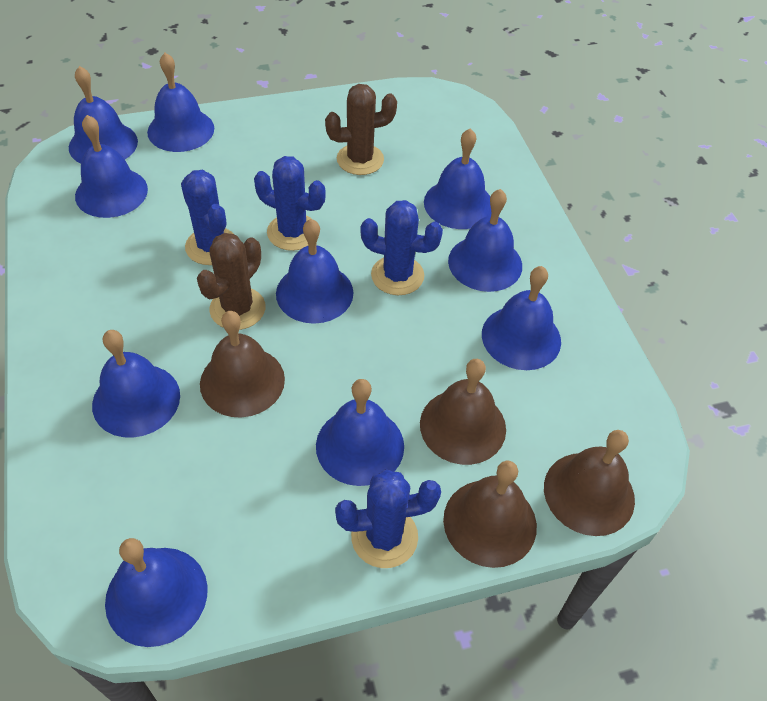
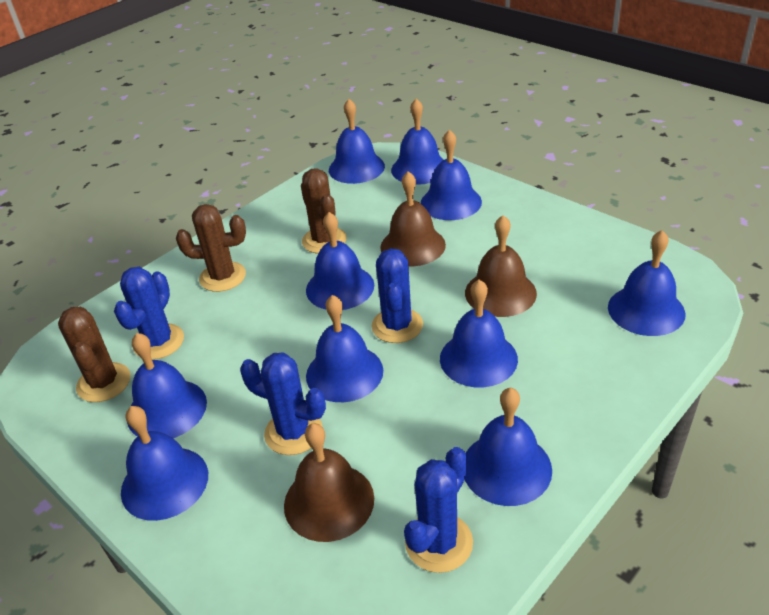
brown bell: 4 -> 3
brown cactus: 2 -> 3

